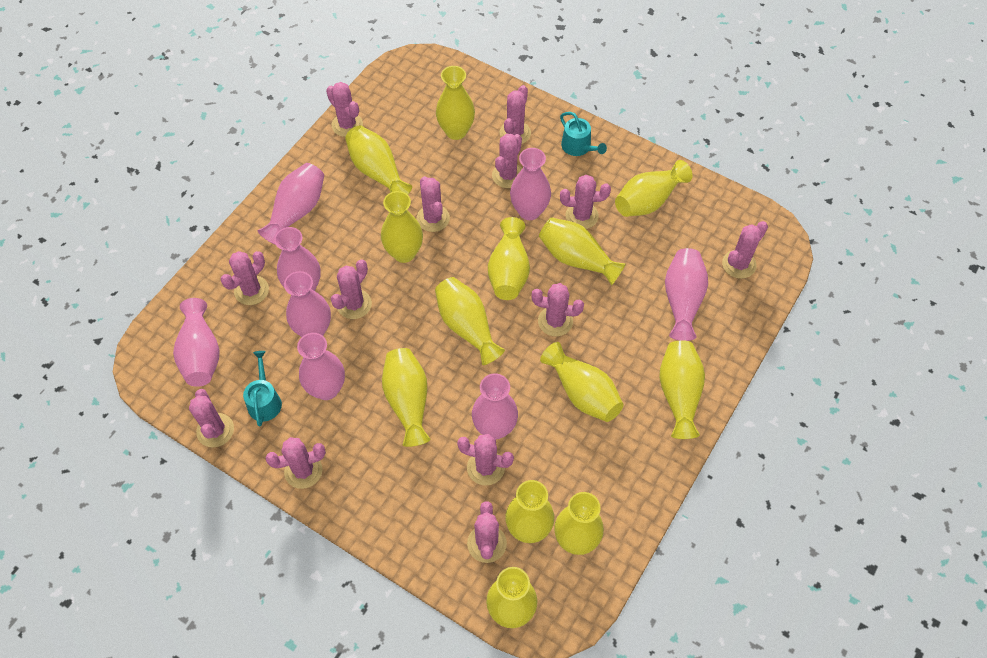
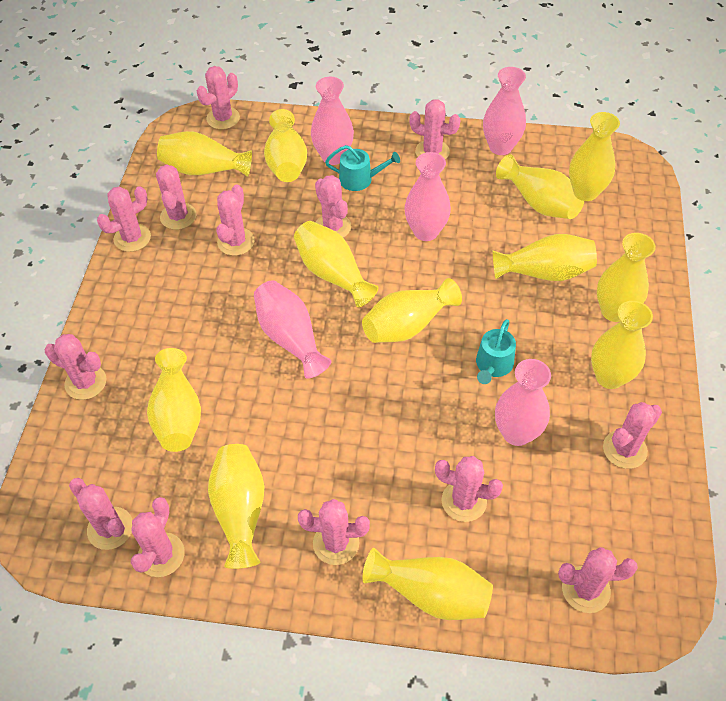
pink vase: 8 -> 5
yellow vase: 13 -> 12

